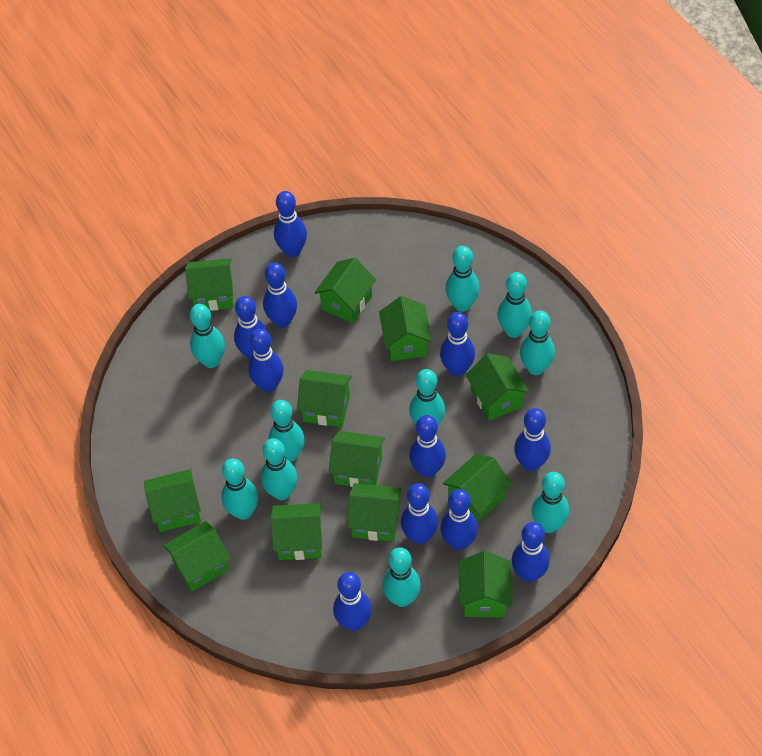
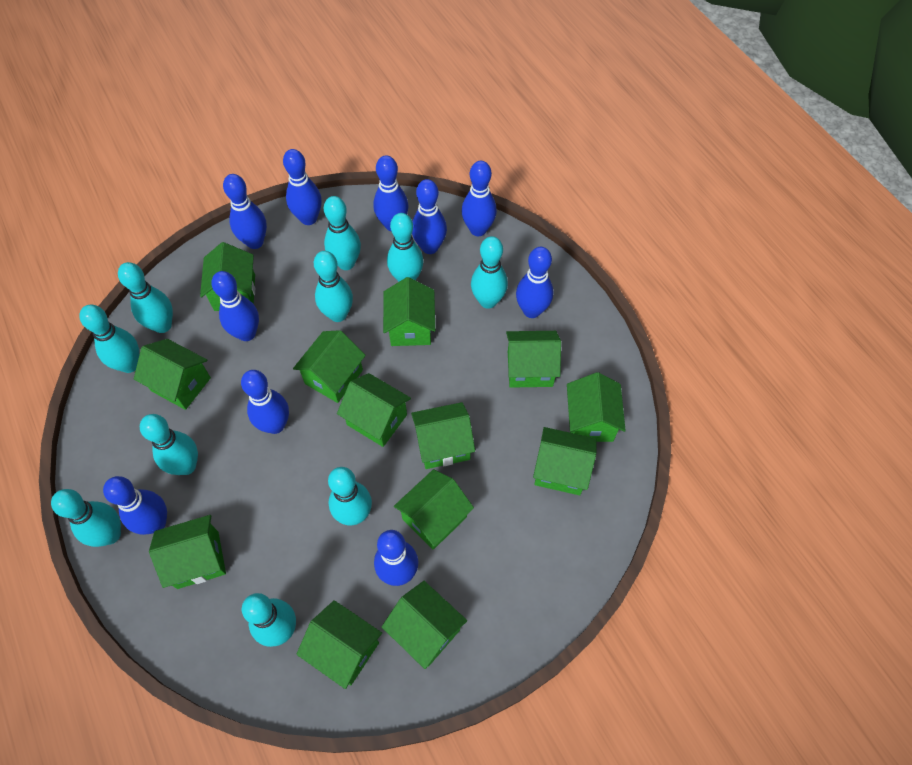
blue bowling pin: 11 -> 10
green house: 12 -> 13

